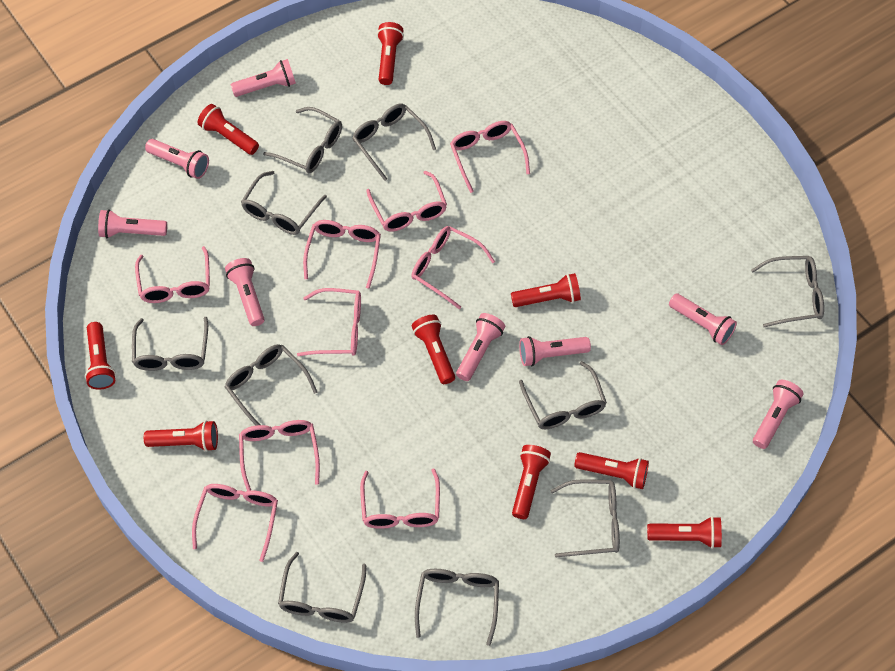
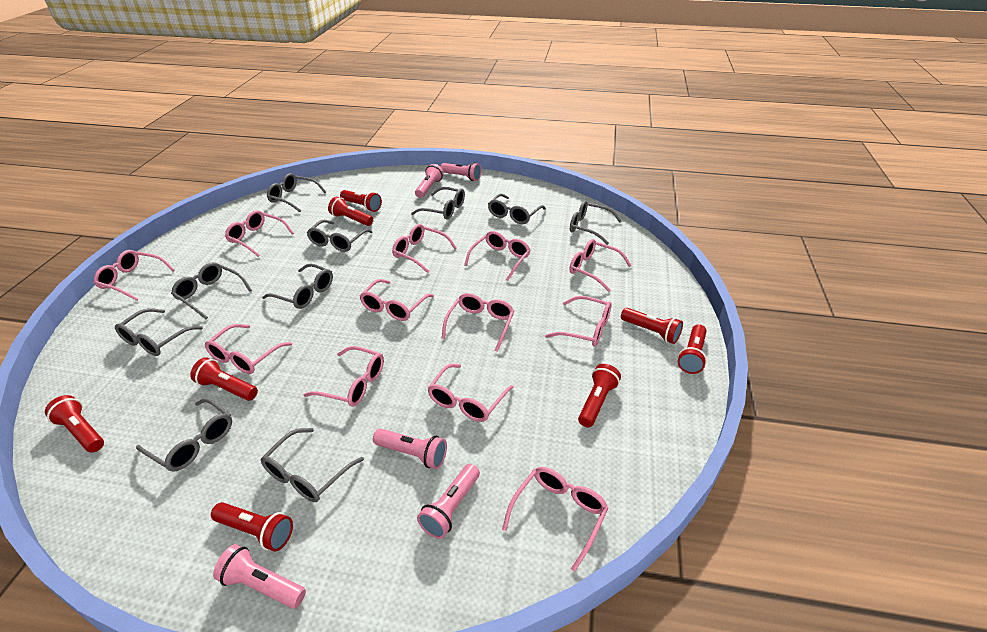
pink flashlight: 8 -> 5
pink glasses: 9 -> 12
red flashlight: 9 -> 8

